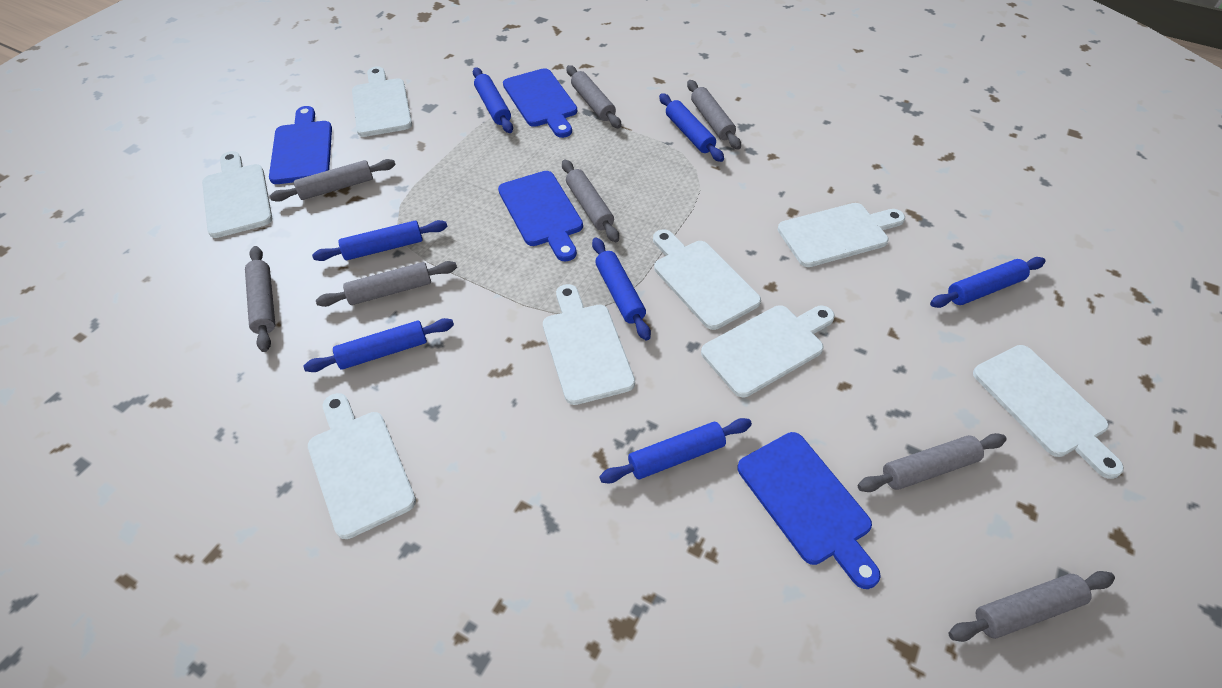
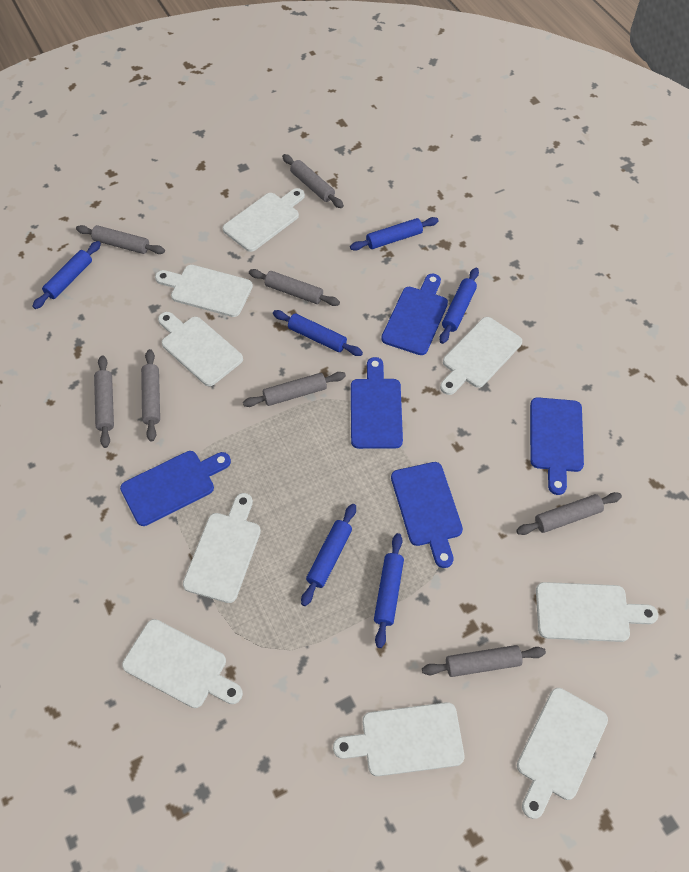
blue cutting board: 4 -> 5
blue rolling pin: 7 -> 6
white cutting board: 8 -> 9

